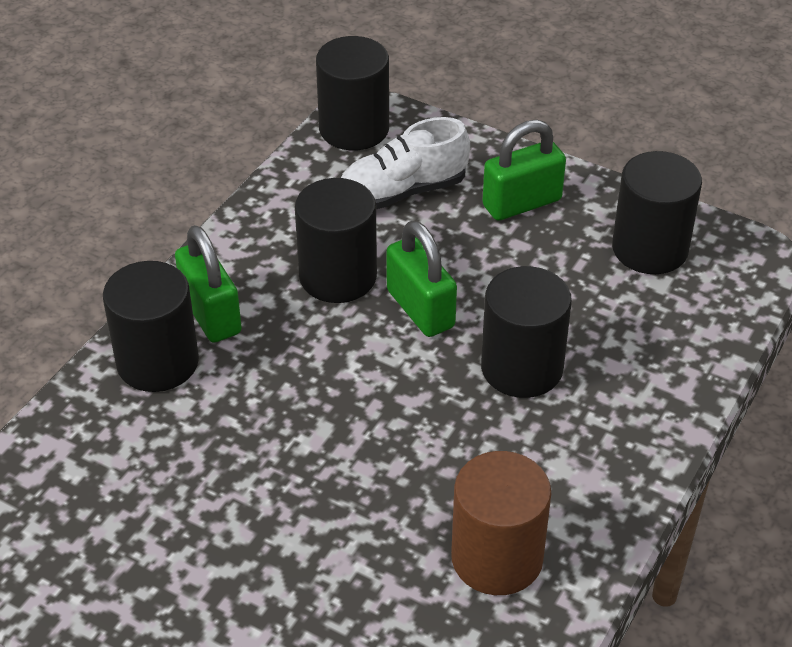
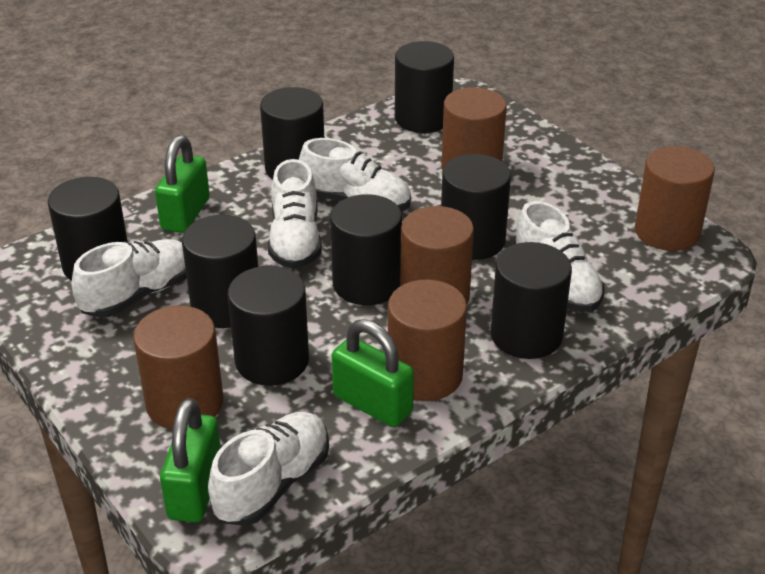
black cylinder: 5 -> 8
brown cylinder: 1 -> 5
white shoe: 1 -> 5

